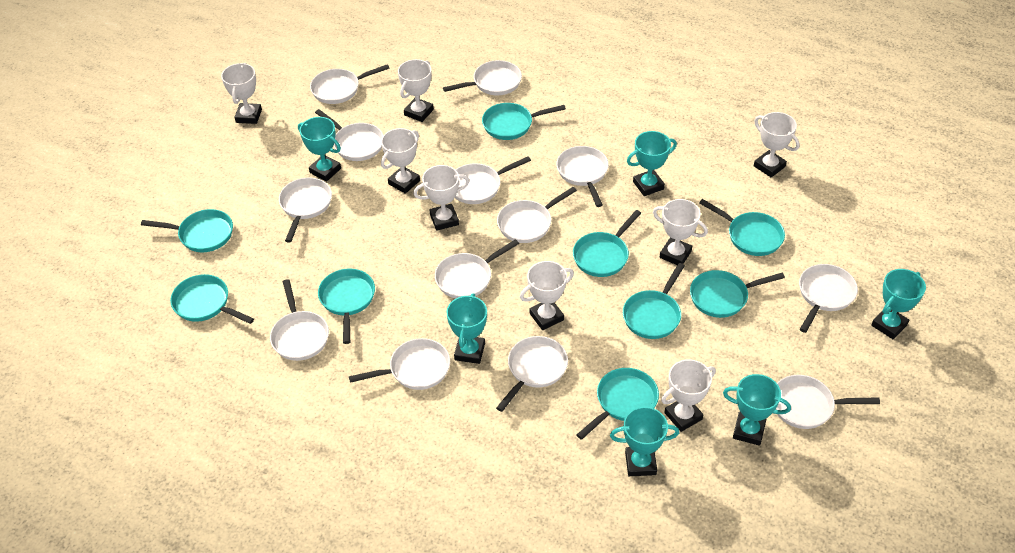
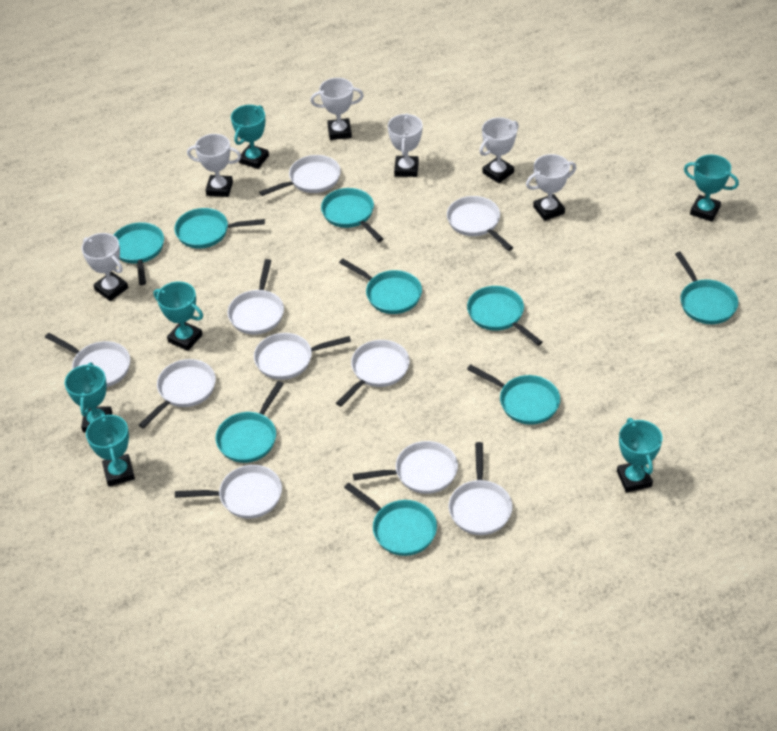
white pan: 13 -> 10
white trophy: 8 -> 6

